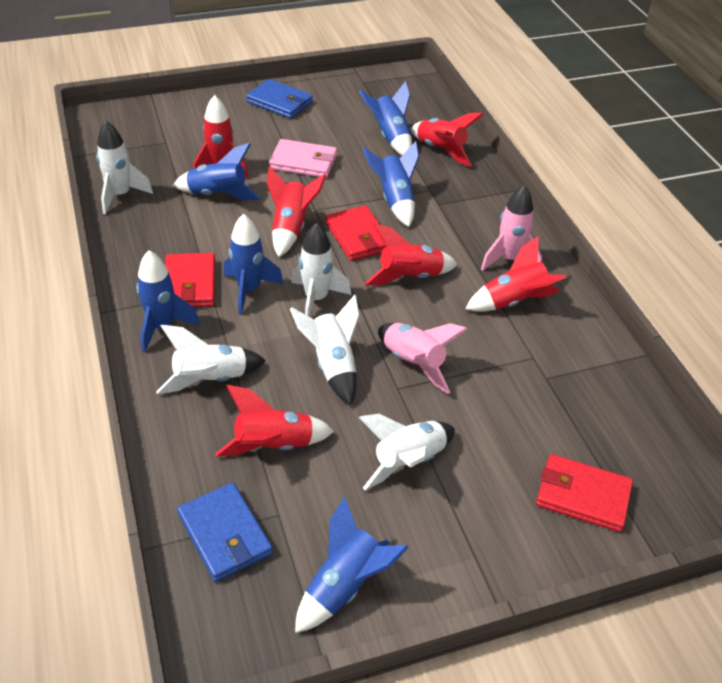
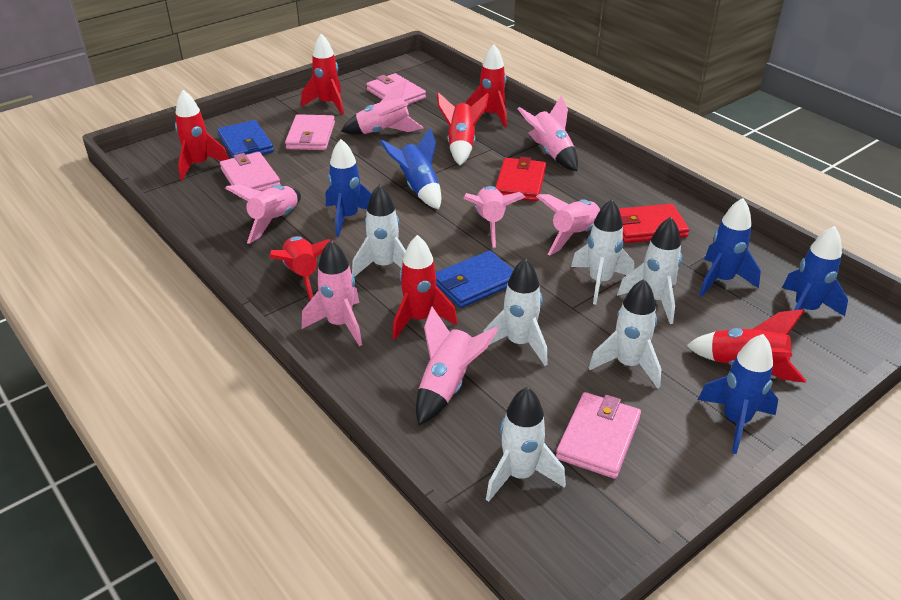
blue rocket: 6 -> 5
pink rocket: 2 -> 7
pink wallet: 1 -> 4
red rocket: 6 -> 7
red wallet: 3 -> 2
white rocket: 5 -> 6

